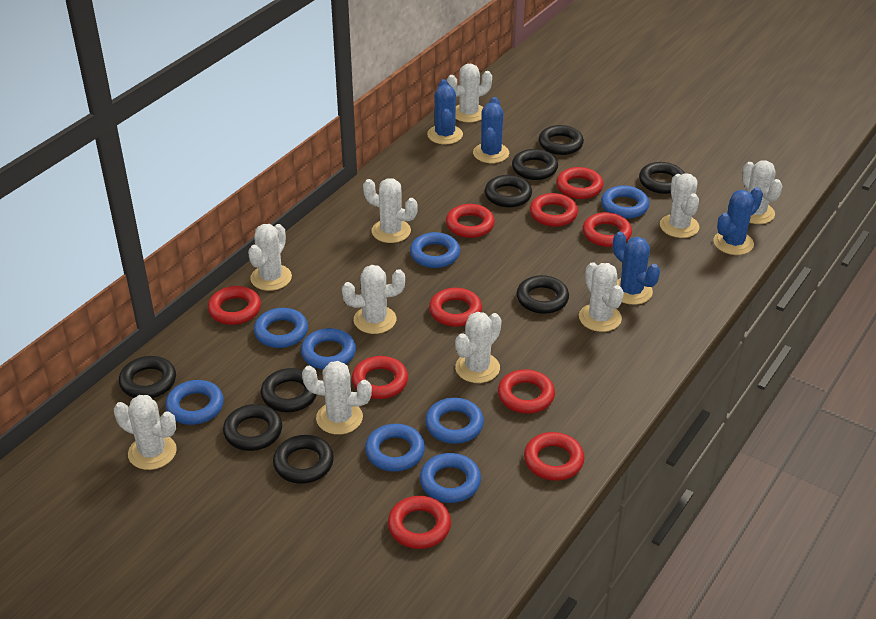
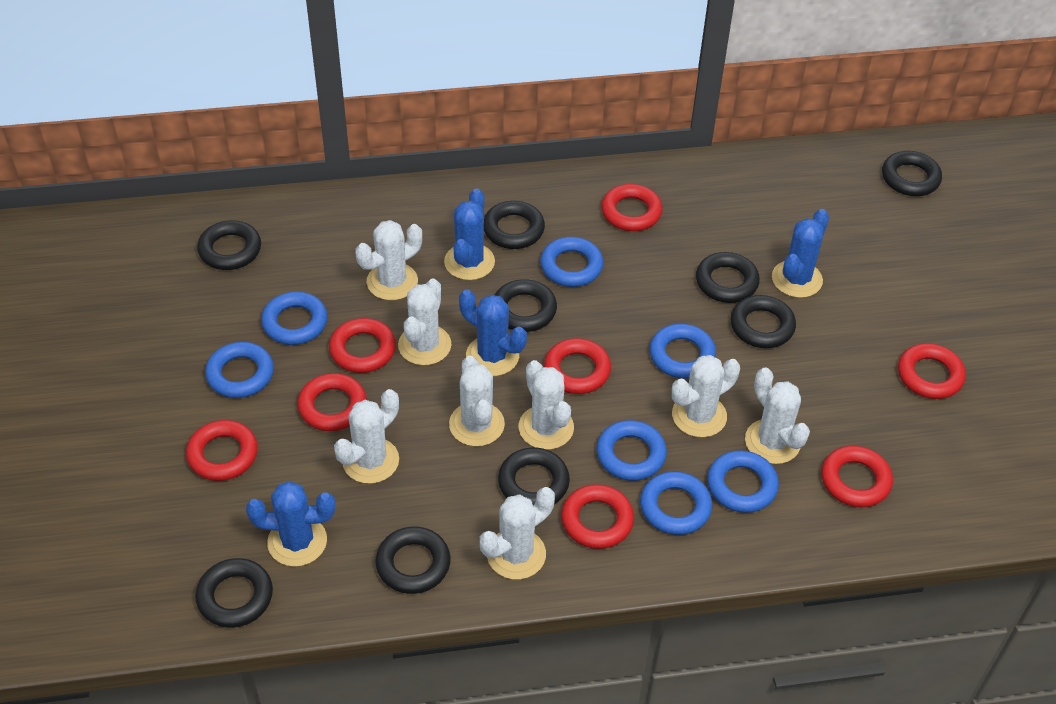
blue ring: 8 -> 7
red ring: 10 -> 8
white cactus: 10 -> 8

